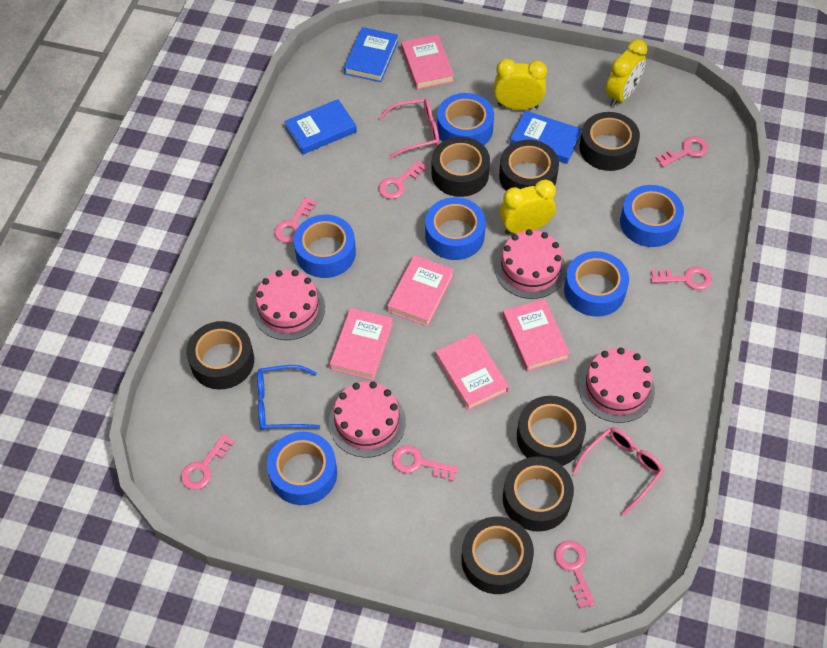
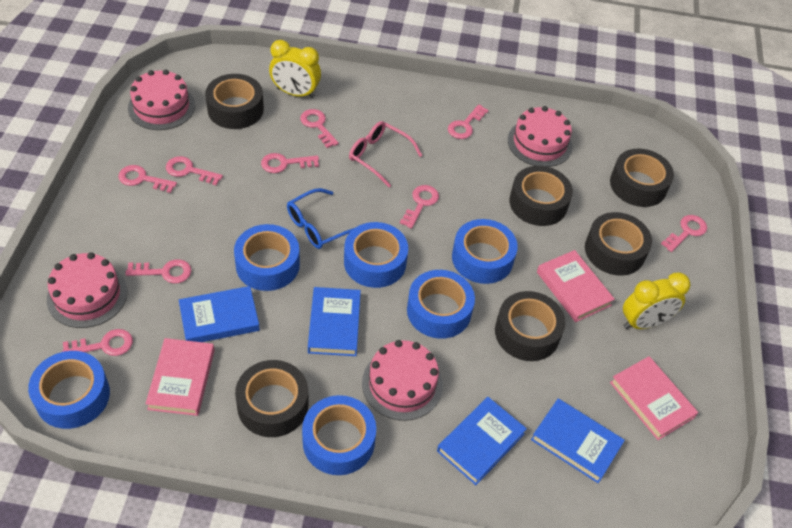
black tape: 7 -> 6
blue book: 3 -> 4
pink book: 5 -> 3
pink glasses: 2 -> 1
pink key: 7 -> 9
yellow clock: 3 -> 2

